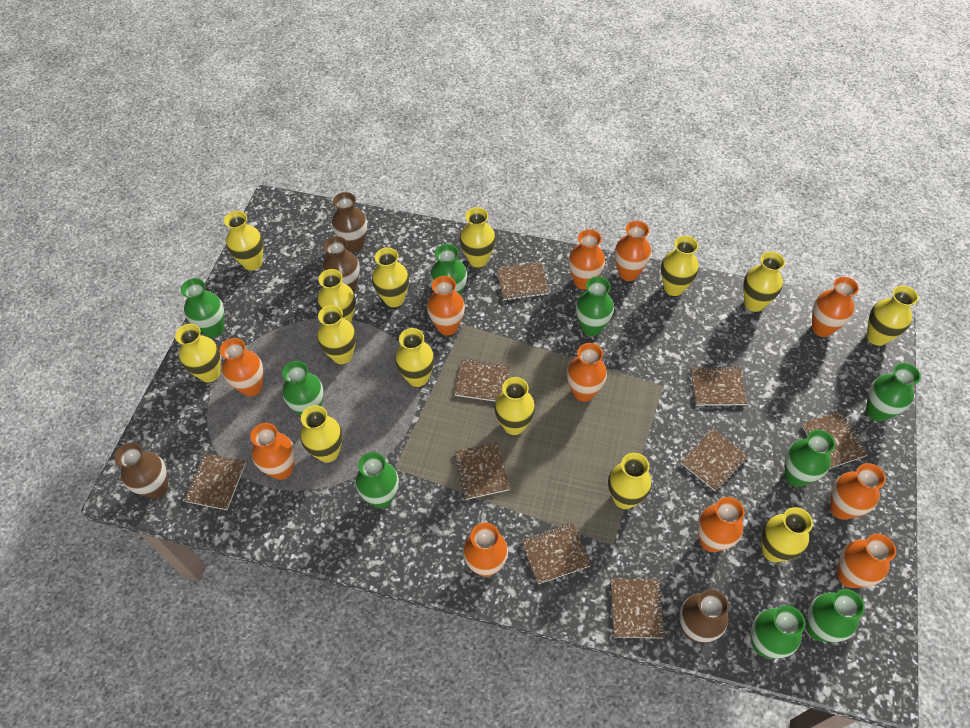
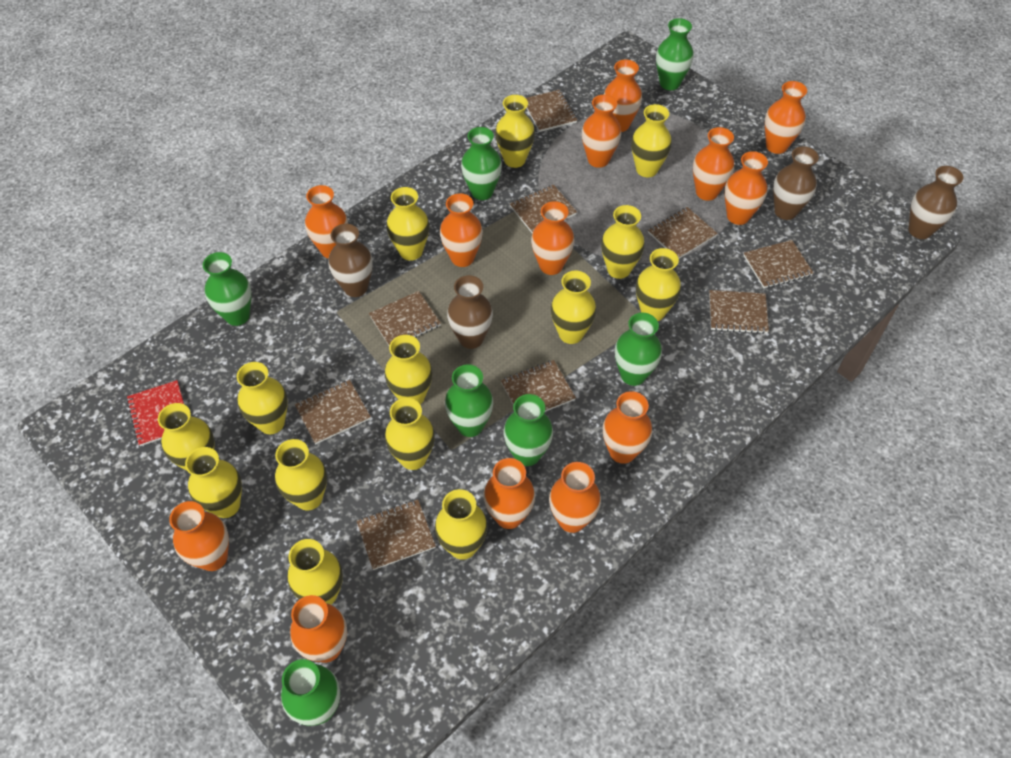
green vase: 9 -> 7
orange vase: 11 -> 13
red notebook: 0 -> 1

